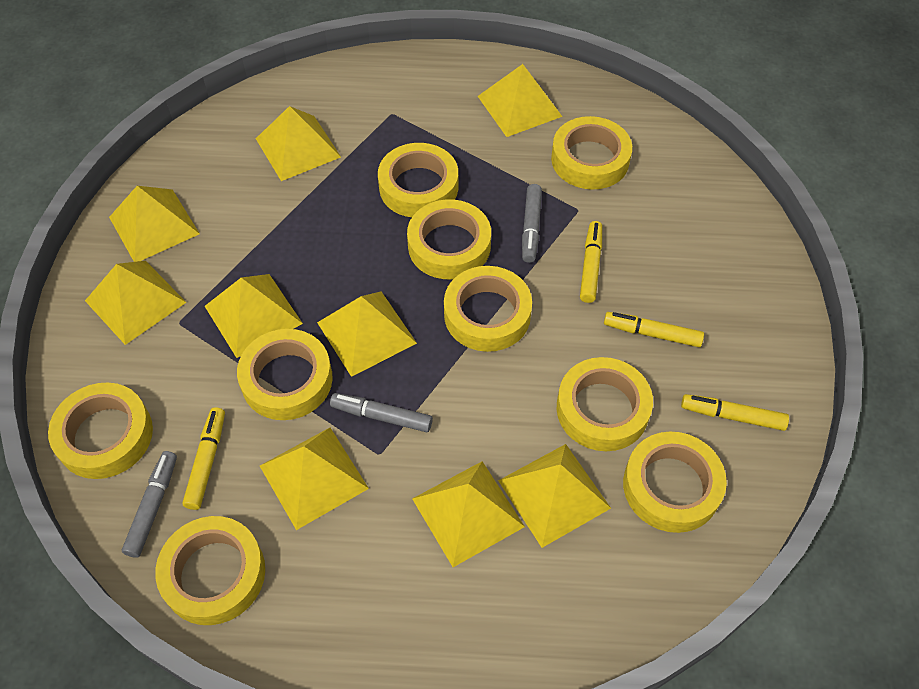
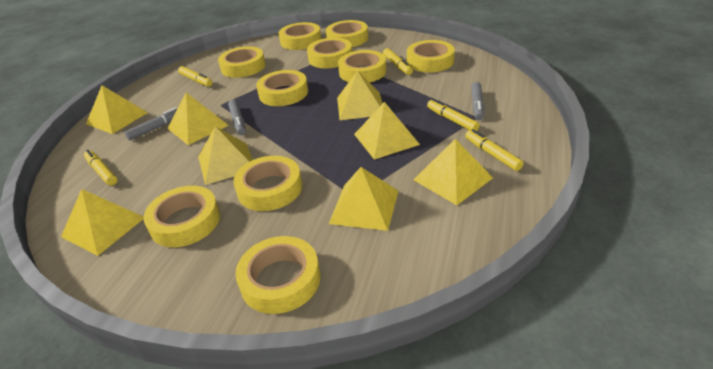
yellow marker: 4 -> 5
yellow pyramid: 9 -> 8
yellow tape: 9 -> 10

